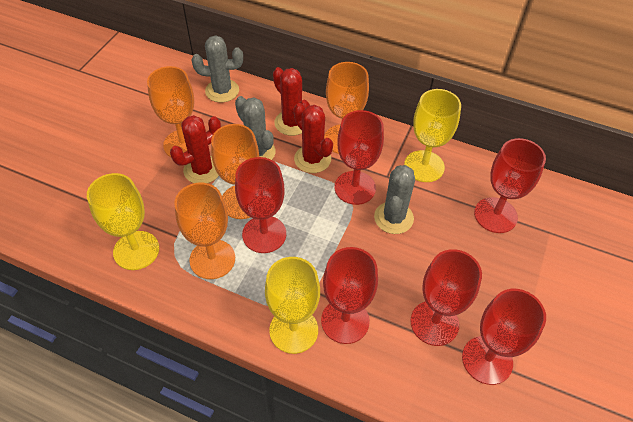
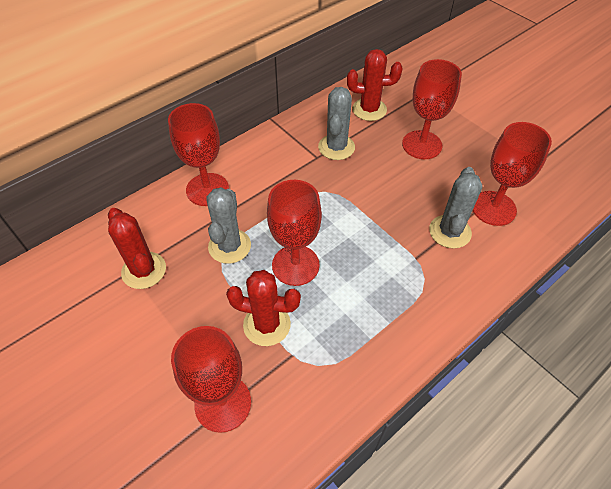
orange goblet: 4 -> 0
red goblet: 6 -> 5
yellow goblet: 3 -> 0

